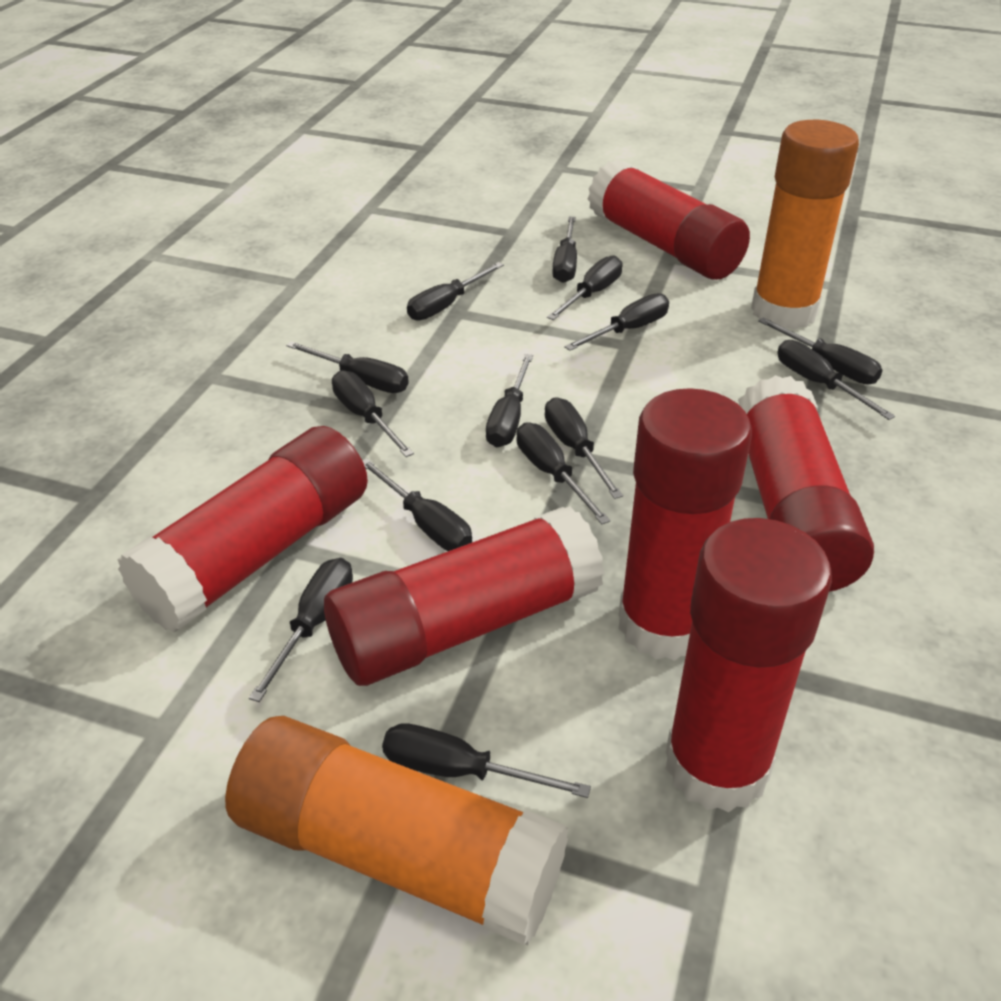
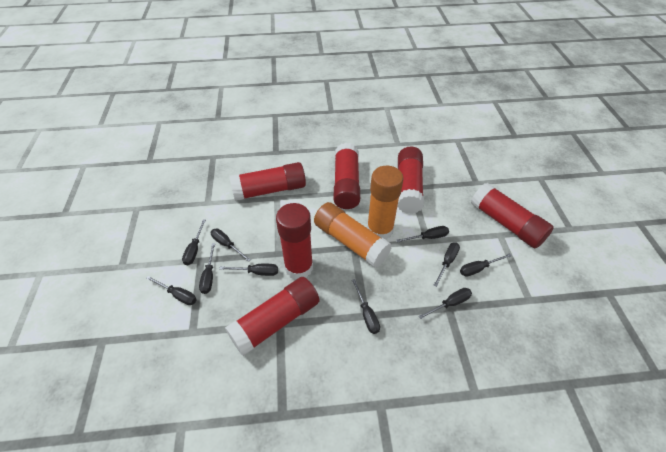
black screwdriver: 14 -> 10

